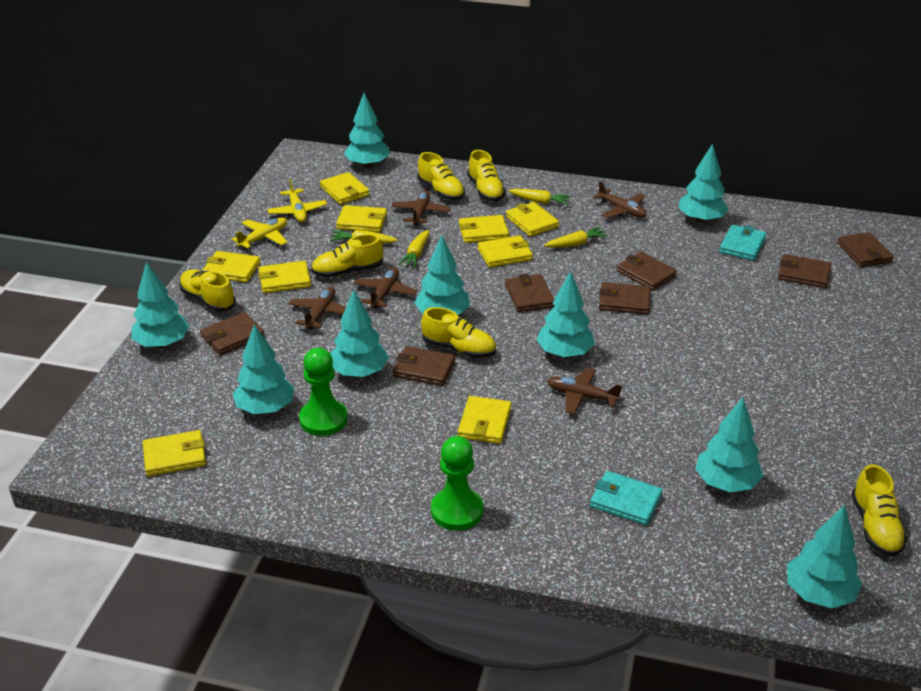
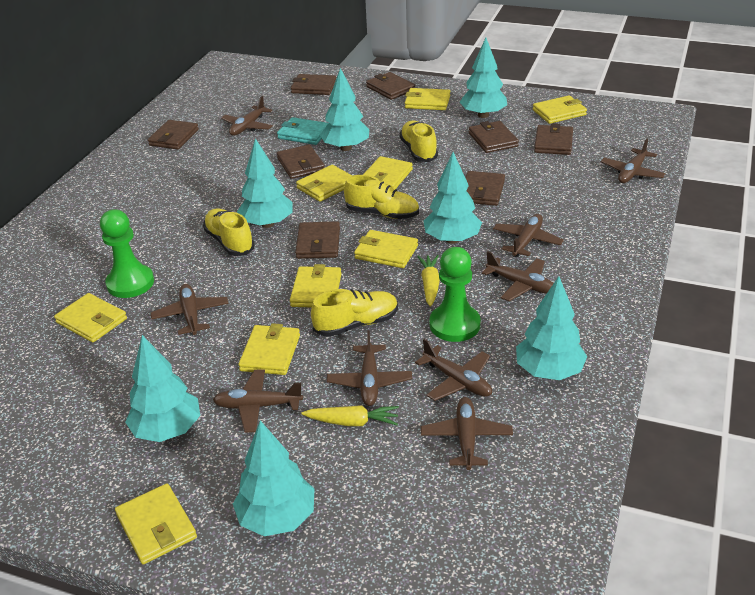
brown plane: 5 -> 9
brown wallet: 7 -> 8
turquoise tree: 9 -> 7
turquoise wallet: 2 -> 1
yellow carrot: 4 -> 2
yellow plane: 2 -> 0
yellow shoe: 6 -> 4

